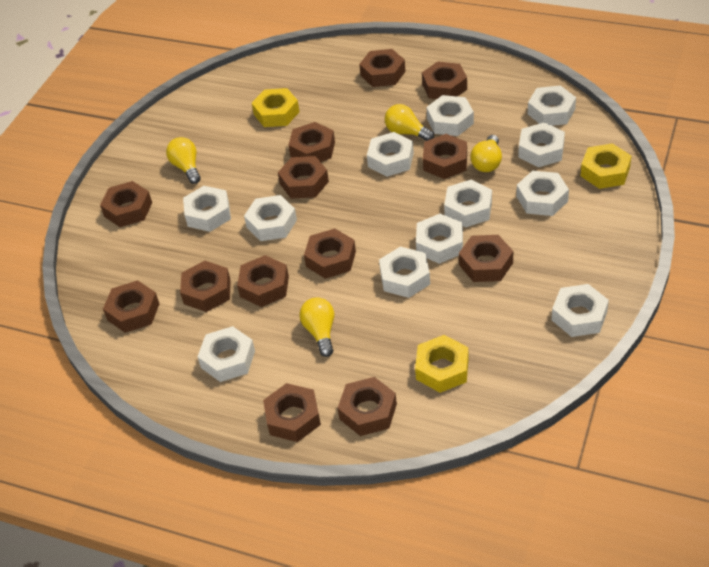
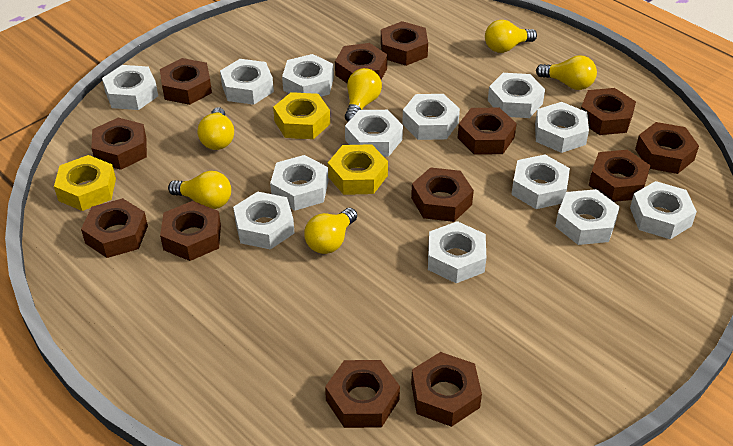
white nut: 12 -> 13
yellow light bulb: 4 -> 6

